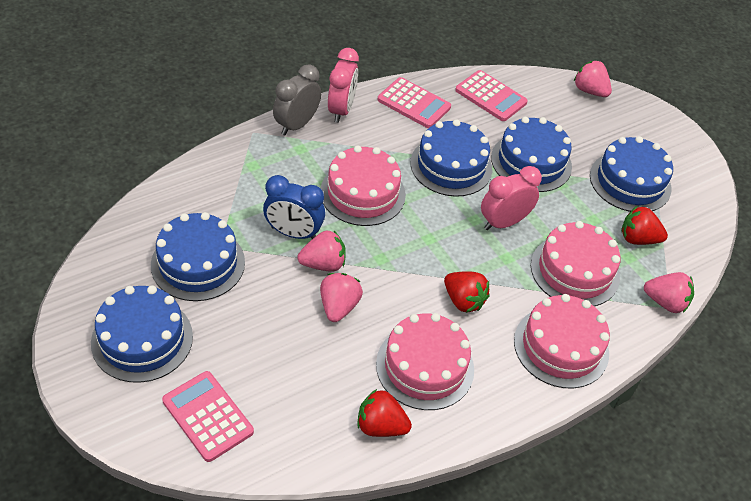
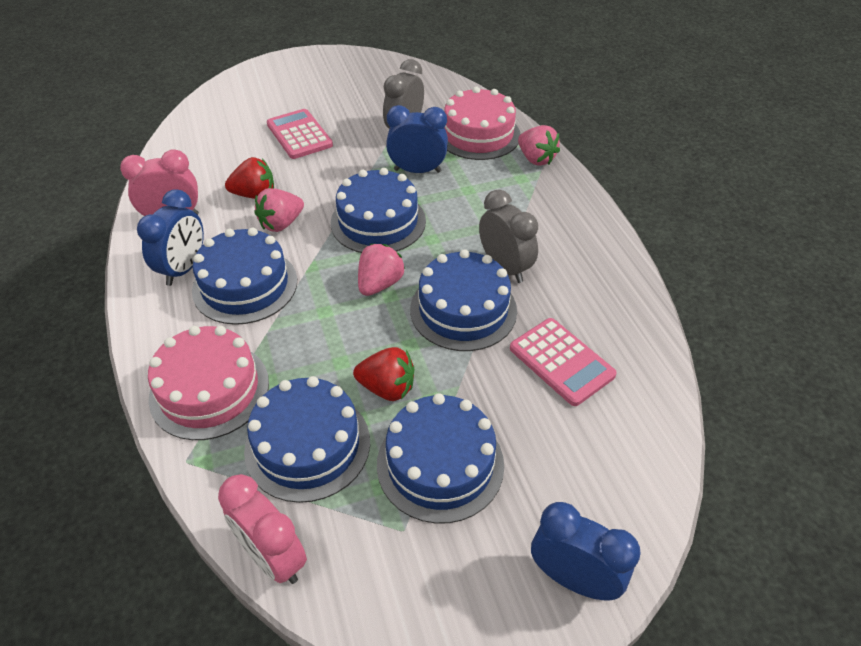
blue clock: 1 -> 3
grey clock: 1 -> 2
pink cake: 4 -> 2
pink calculator: 3 -> 2
pink strawberry: 4 -> 3
red strawberry: 3 -> 2

